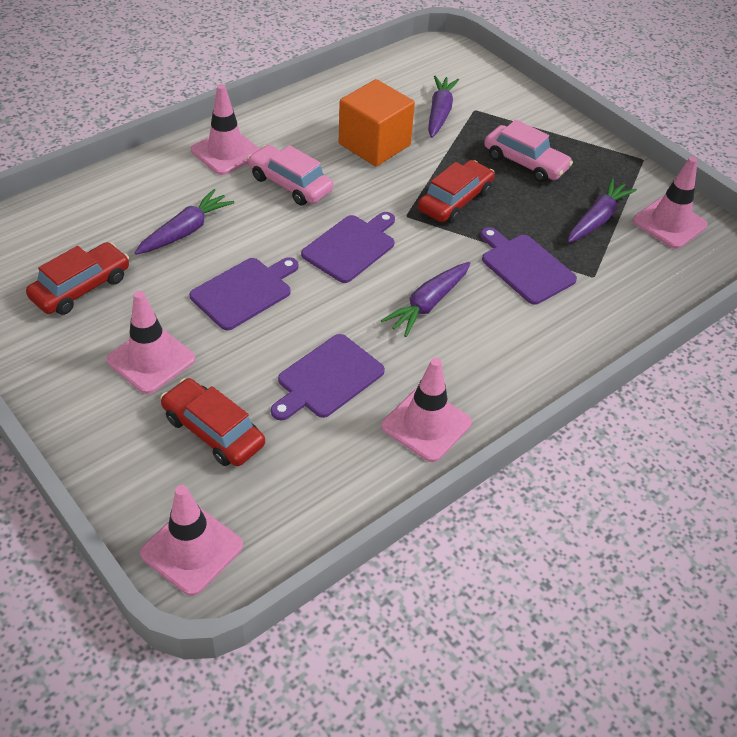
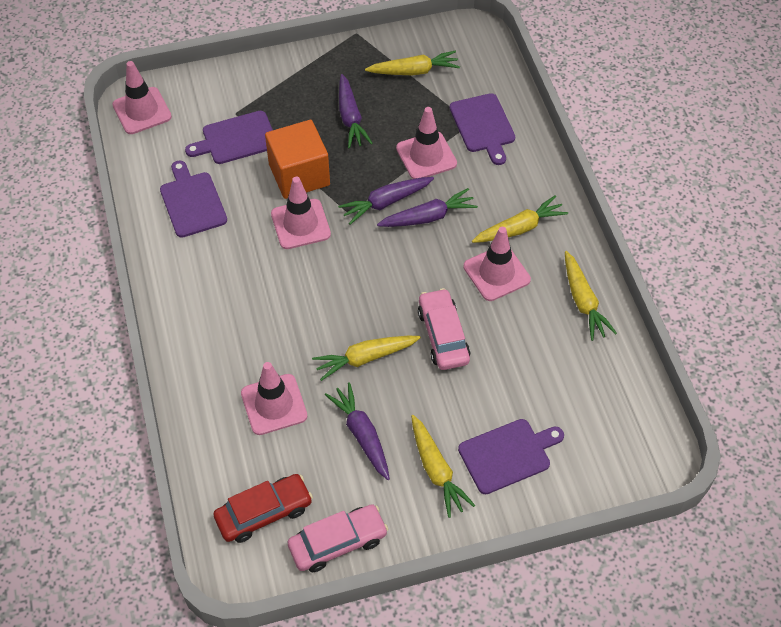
red car: 3 -> 1
yellow carrot: 0 -> 5

